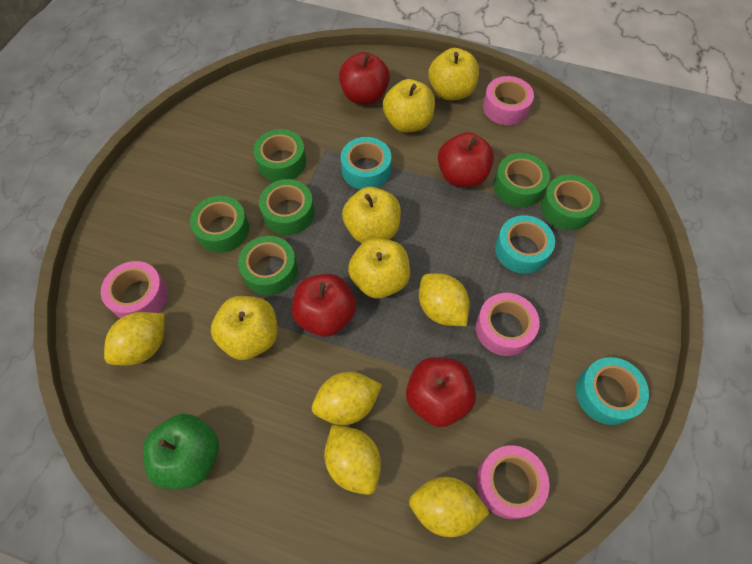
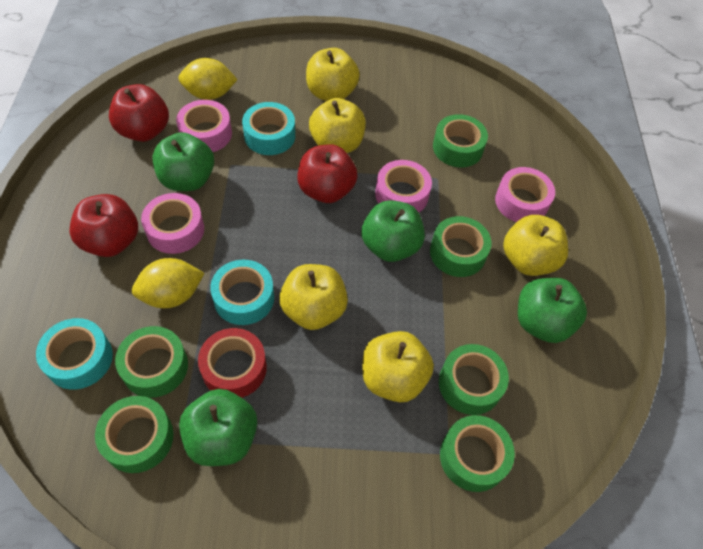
green apple: 1 -> 4
red apple: 4 -> 3
red tape: 0 -> 1
yellow lemon: 5 -> 2

